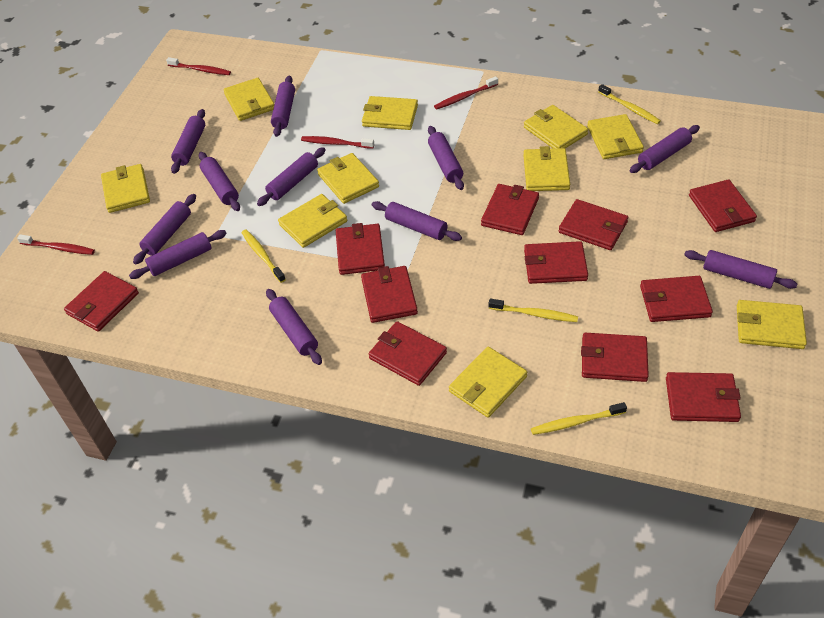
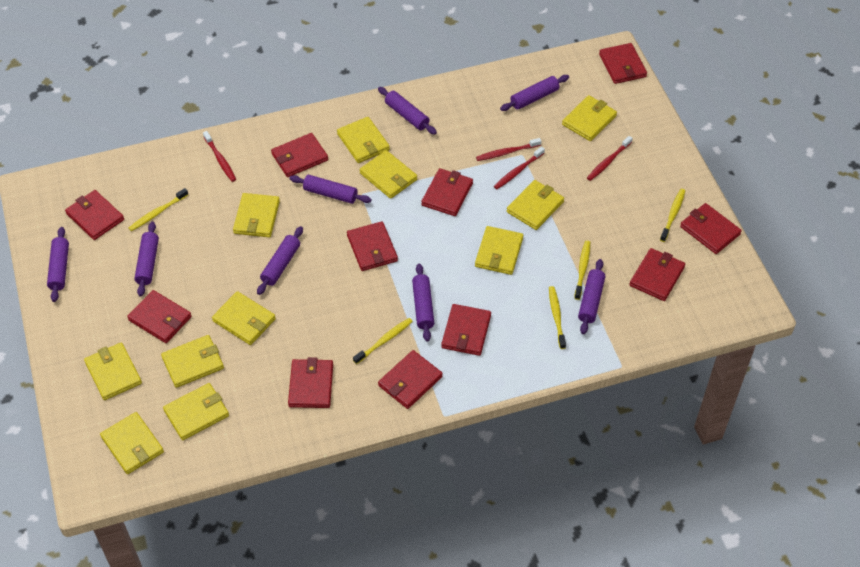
purple rolling pin: 11 -> 8
yellow toothbrush: 4 -> 5
yellow wallet: 10 -> 11

